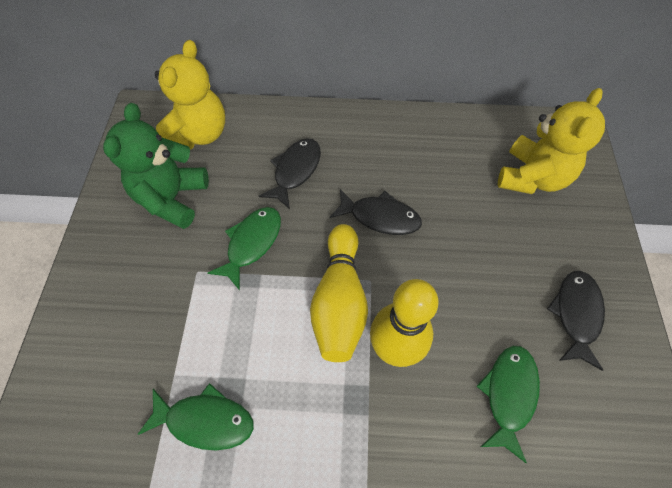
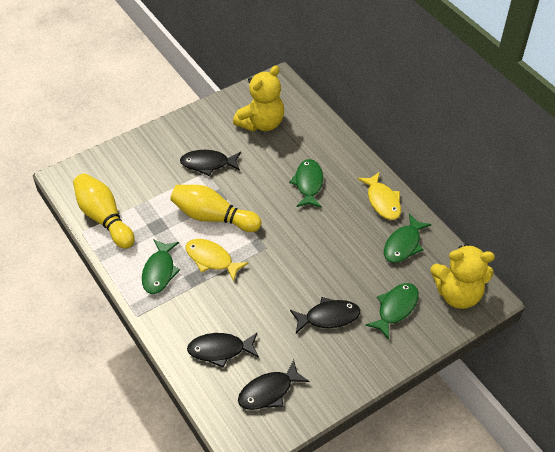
black fish: 3 -> 4
green fish: 3 -> 4
green teddy bear: 1 -> 0
yellow fish: 0 -> 2

